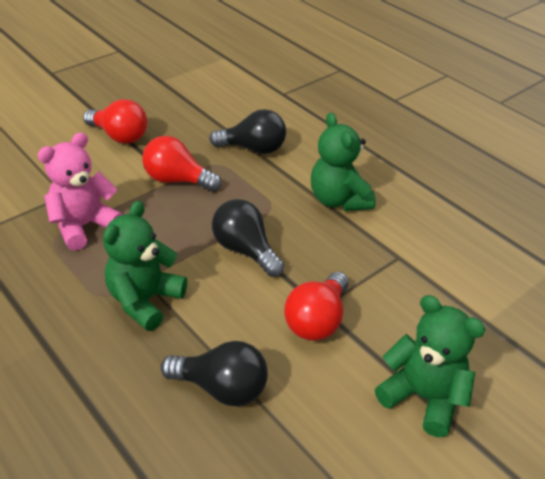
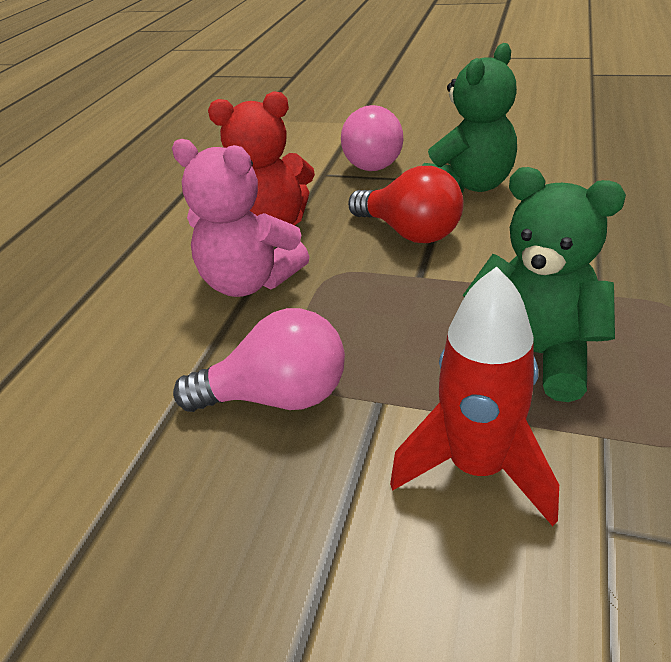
black light bulb: 3 -> 0
green teddy bear: 3 -> 2
pink light bulb: 0 -> 2
red light bulb: 3 -> 1
red rocket: 0 -> 1
red teddy bear: 0 -> 1

